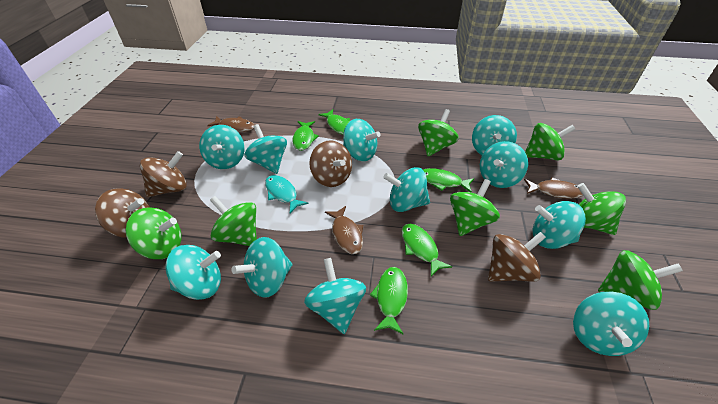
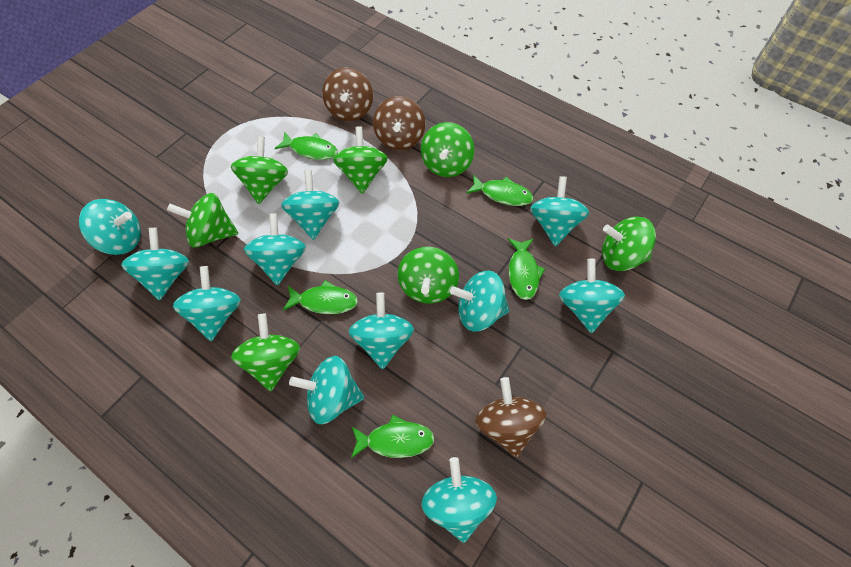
brown fish: 3 -> 0
brown spinning top: 4 -> 3
turquoise fish: 1 -> 0

